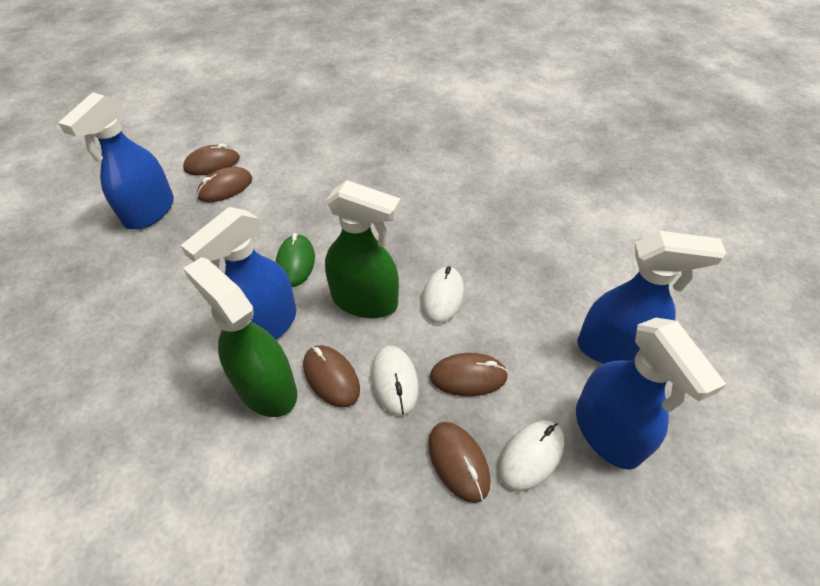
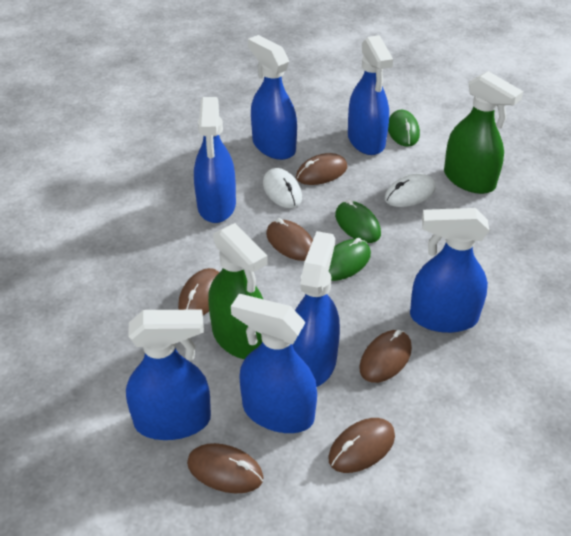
blue spray bottle: 4 -> 7
brown mouse: 5 -> 6
green mouse: 1 -> 3
white mouse: 3 -> 2

